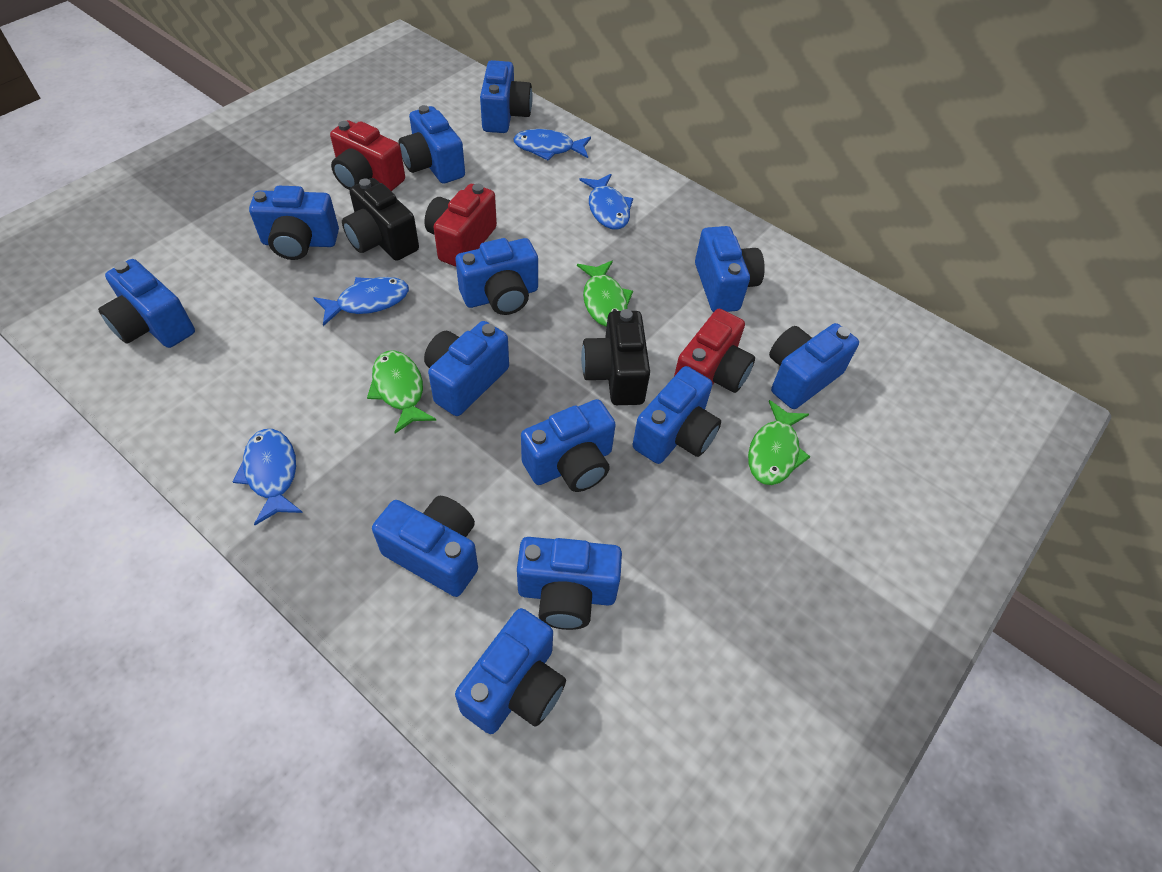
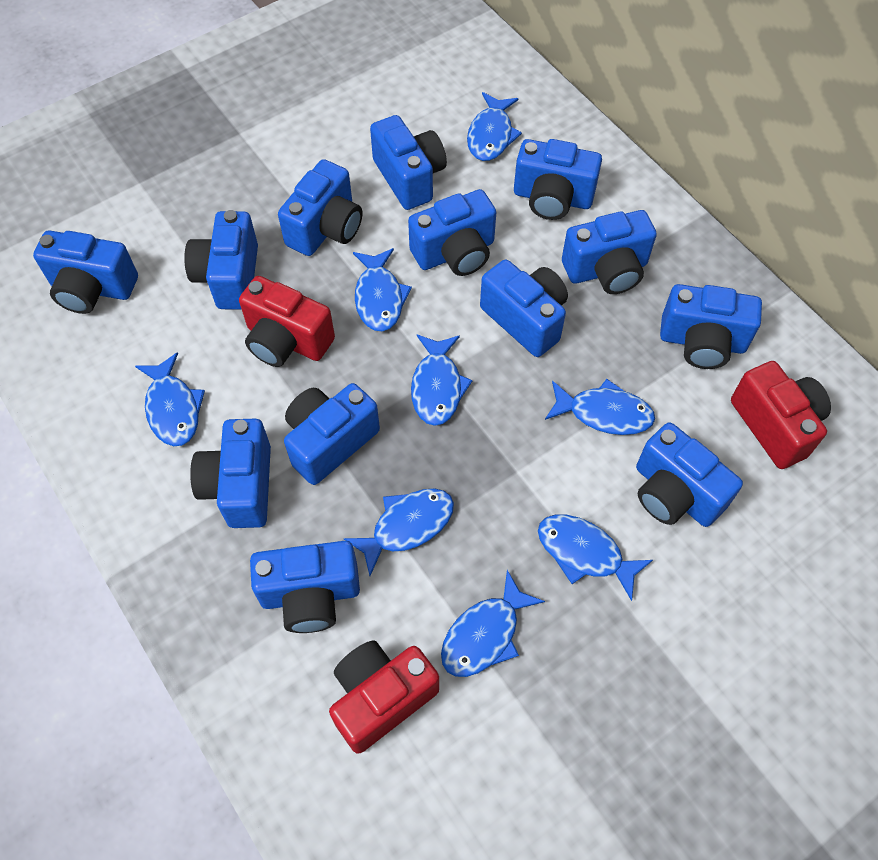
black camera: 2 -> 0
blue fish: 4 -> 8
green fish: 3 -> 0

